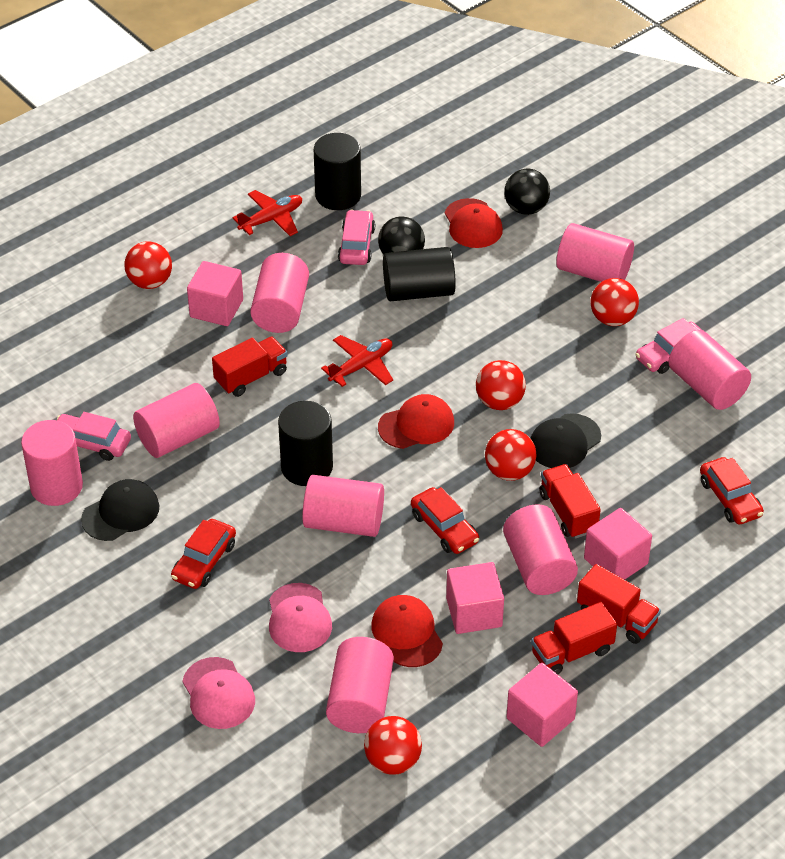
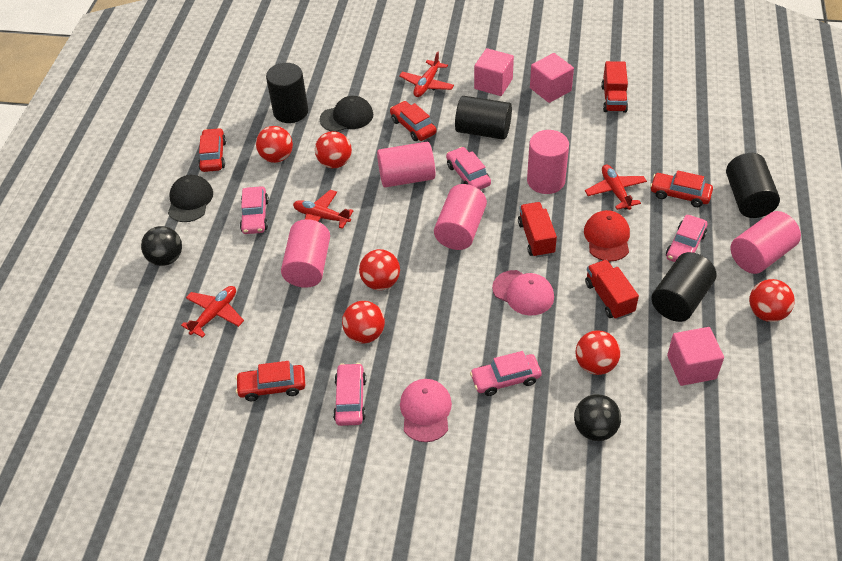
black cylinder: 3 -> 4
pink car: 3 -> 5
pink cube: 4 -> 3
pink cylinder: 8 -> 5
red ball: 5 -> 6
red cap: 3 -> 1
red car: 3 -> 4
red plane: 2 -> 4
red truck: 4 -> 3

